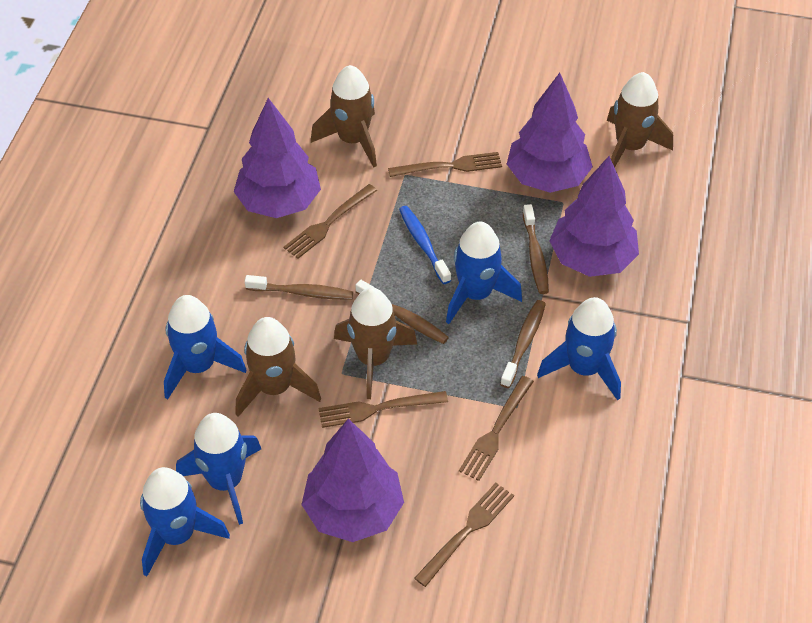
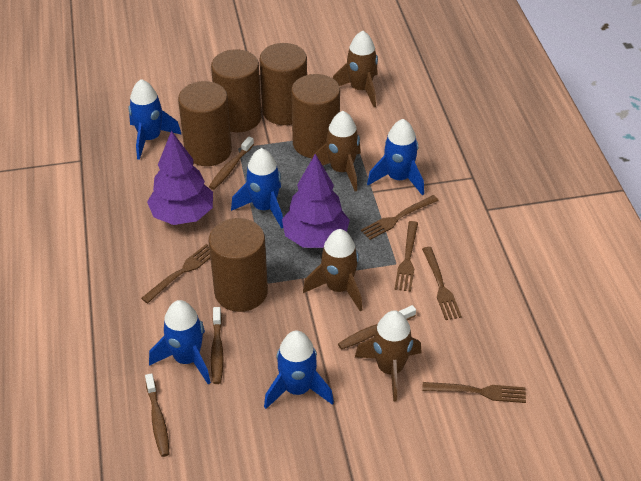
blue toothbrush: 1 -> 0
brown cylinder: 0 -> 5
purple tree: 4 -> 2

